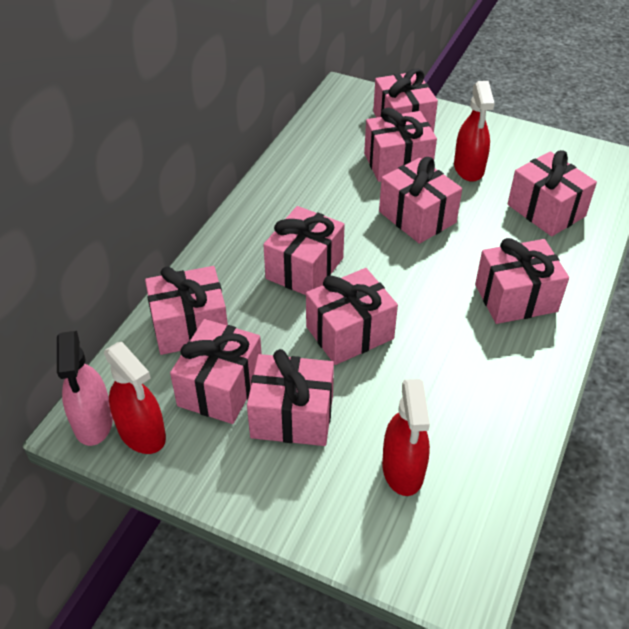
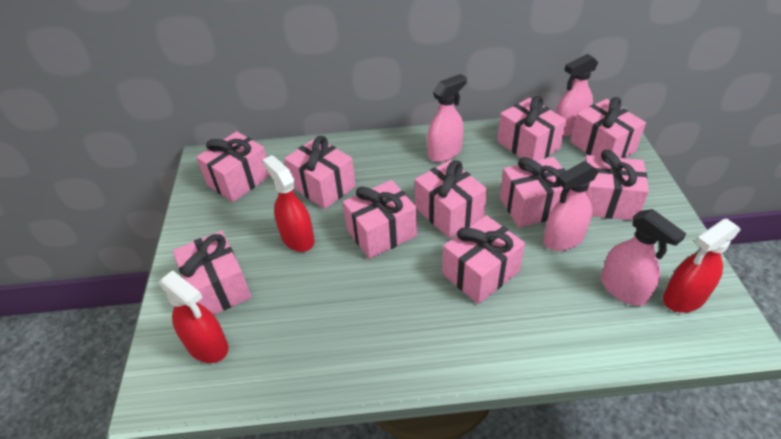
pink spray bottle: 1 -> 4

